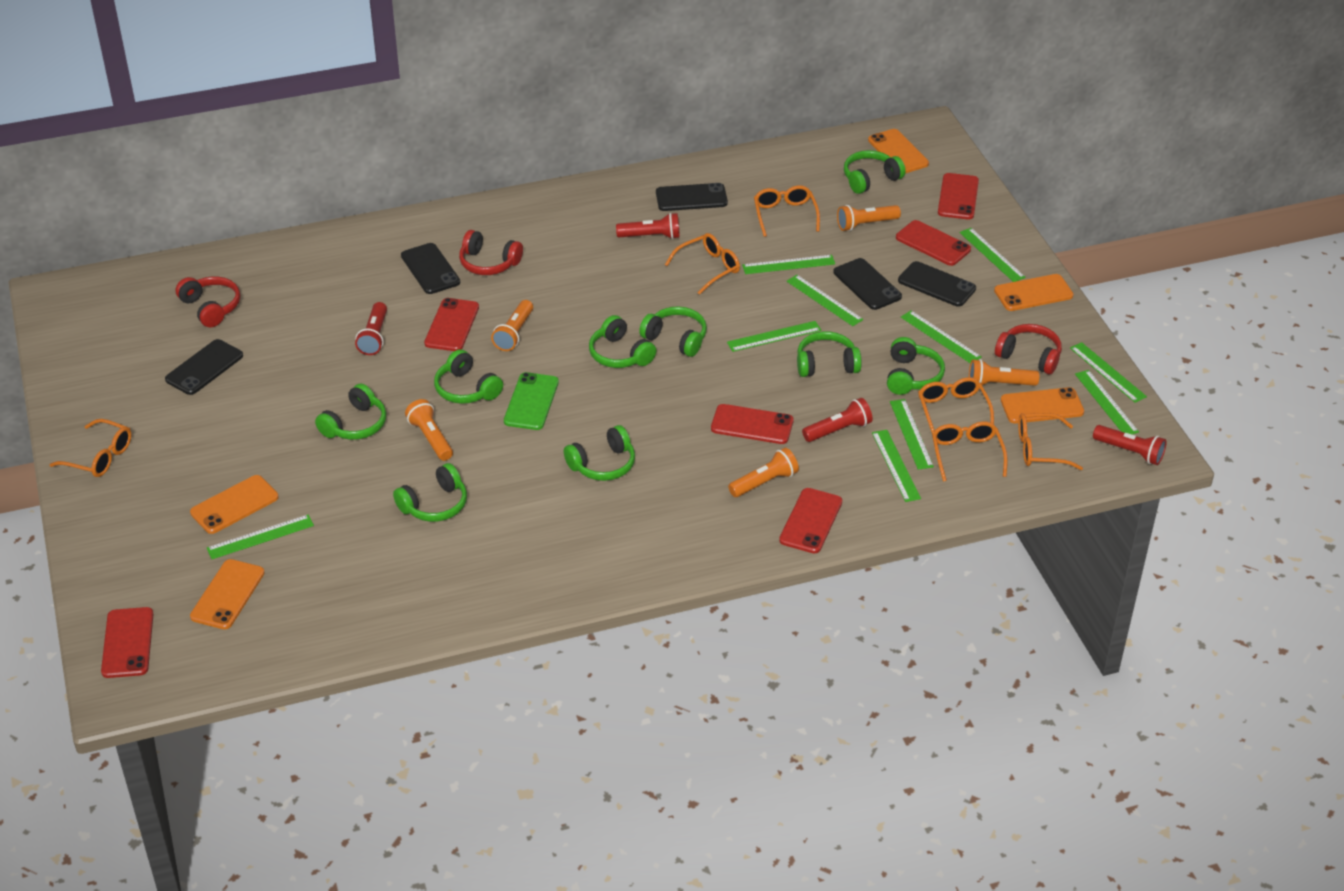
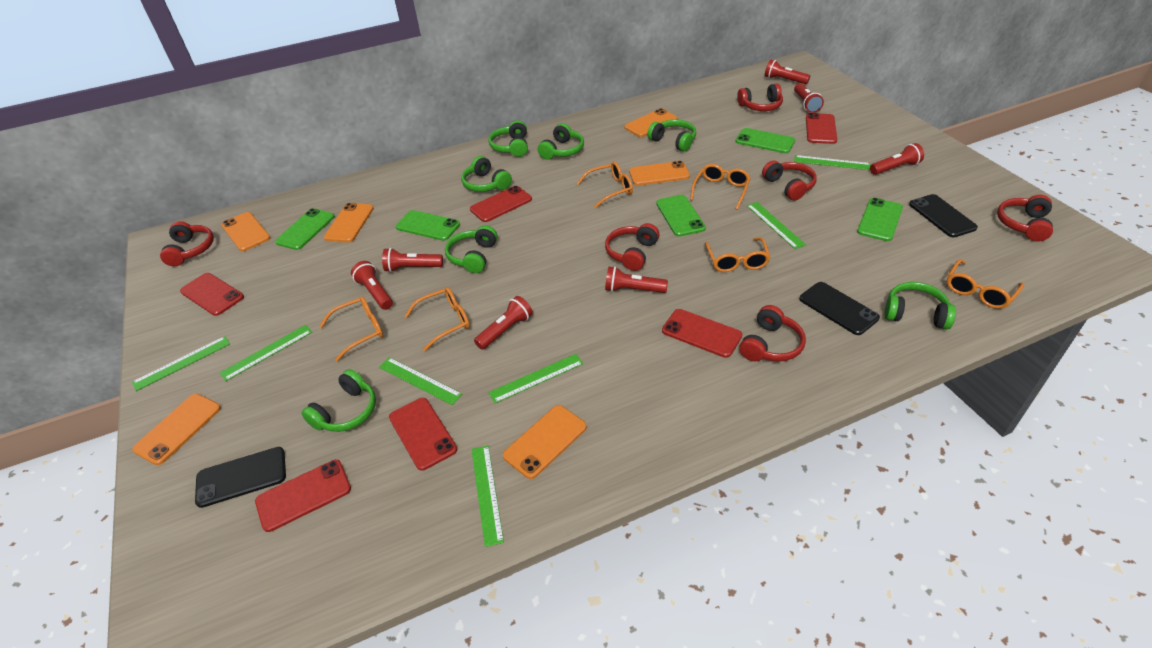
black phone: 5 -> 3
green headphones: 9 -> 7
green phone: 1 -> 5
green ruler: 10 -> 7
orange flashlight: 5 -> 0
orange phone: 5 -> 6
red flashlight: 4 -> 7
red headphones: 3 -> 6

